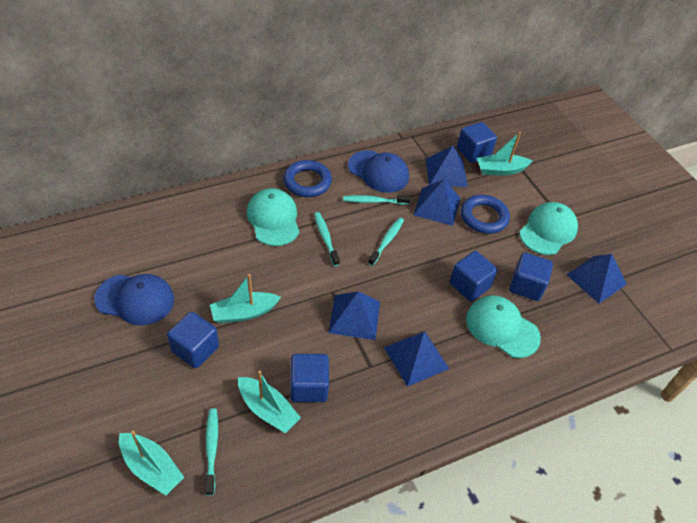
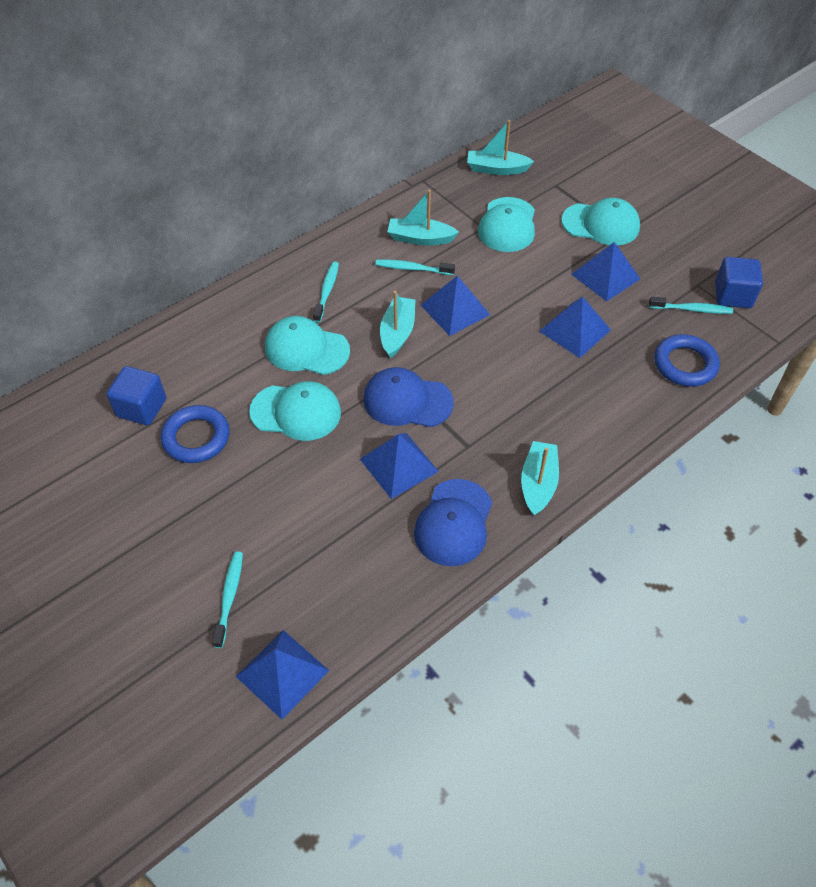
blue cube: 5 -> 2
turquoise cap: 3 -> 4

